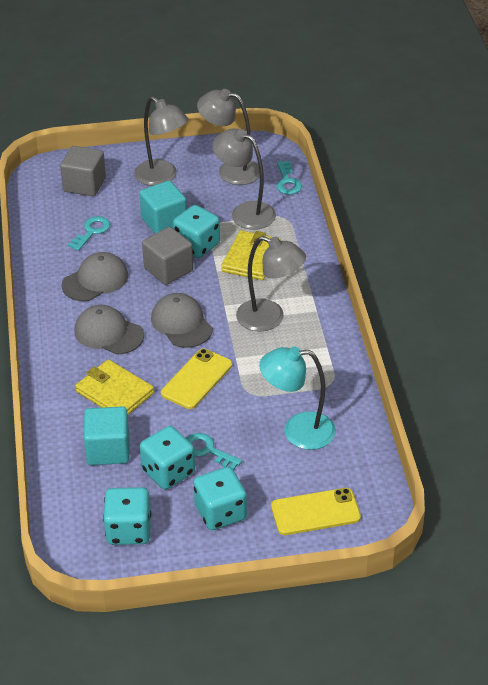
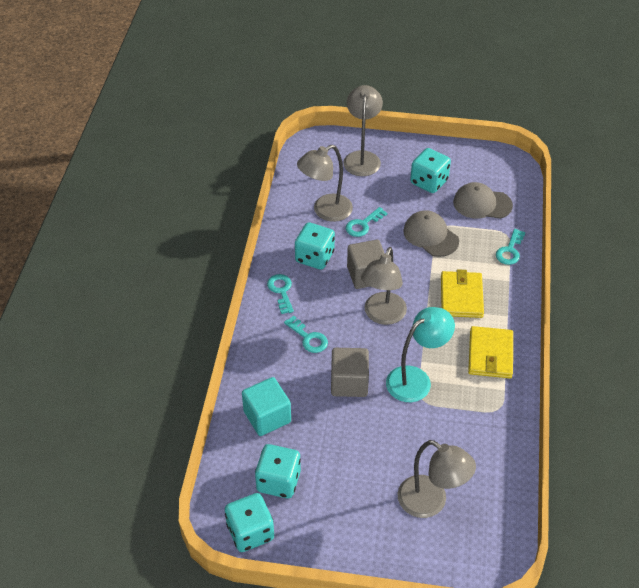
grey cap: 3 -> 2
turquoise cube: 2 -> 1
turquoise key: 3 -> 4
yellow phone: 2 -> 0

